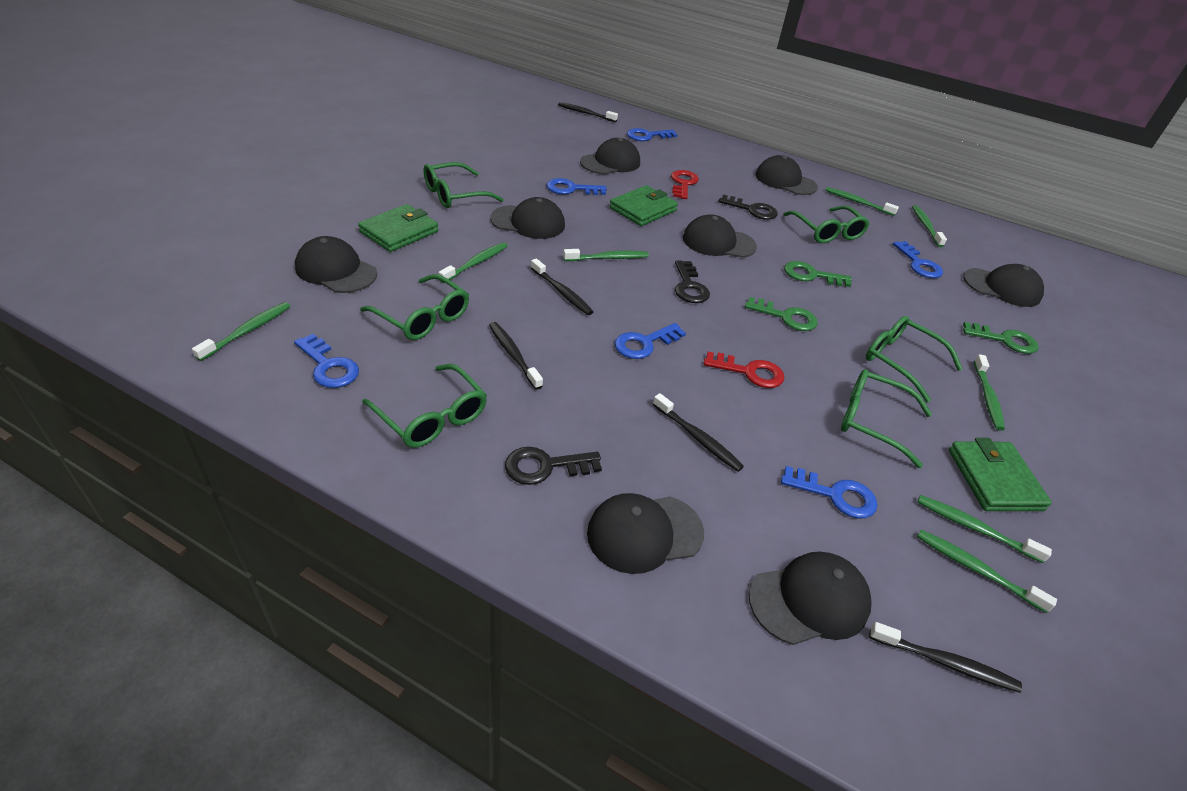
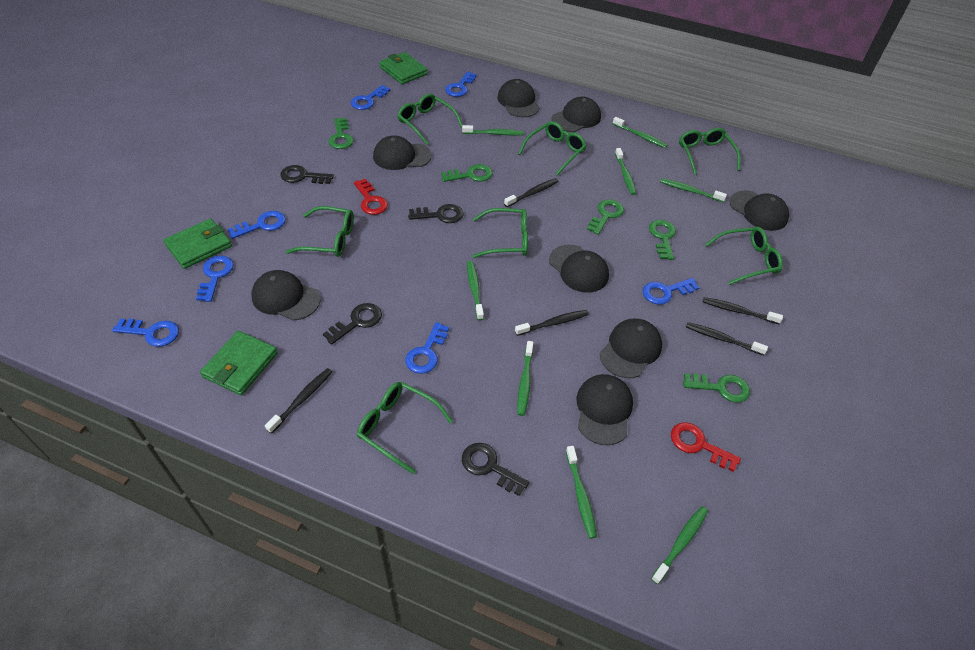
black key: 3 -> 4
blue key: 6 -> 7
green glasses: 6 -> 7
green key: 3 -> 5

